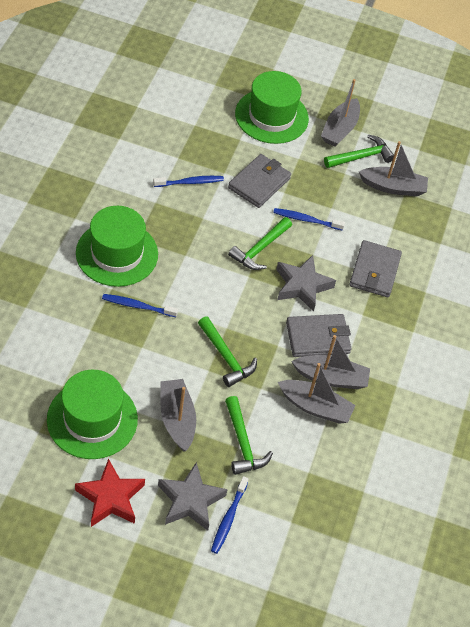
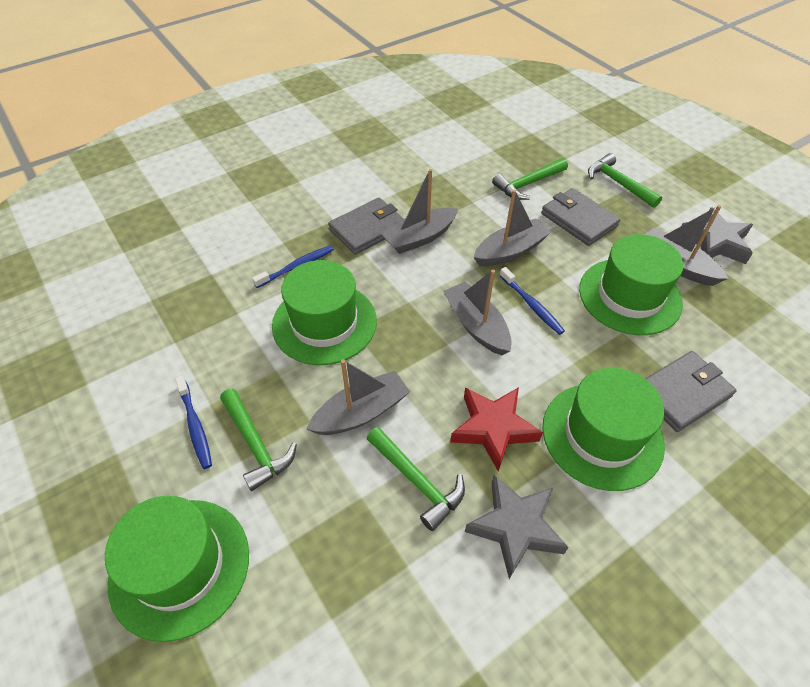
blue toothbrush: 4 -> 3
green hat: 3 -> 4

